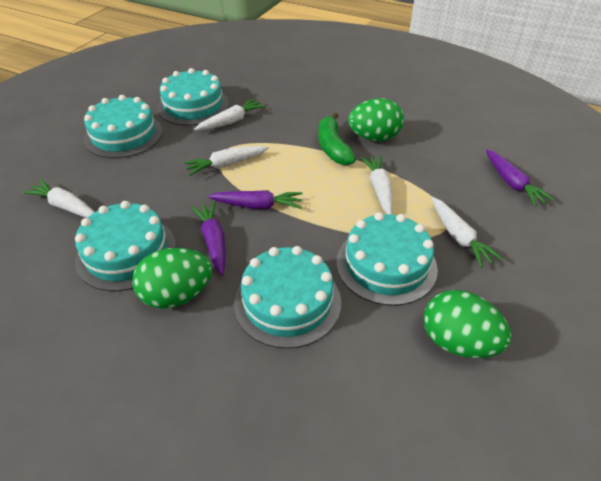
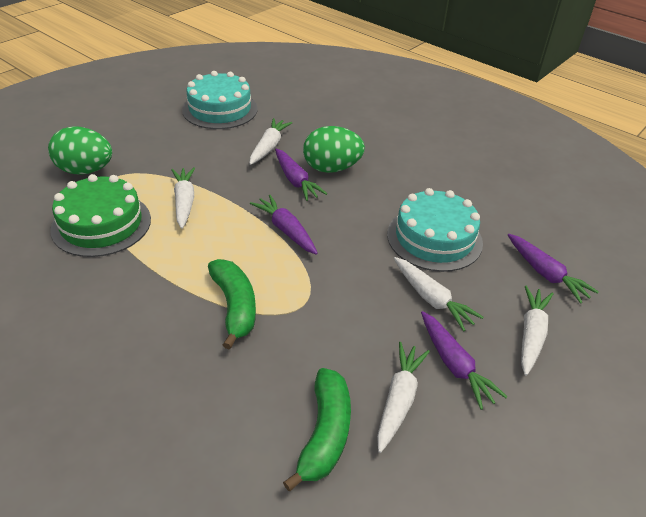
green banana: 1 -> 2
green cake: 0 -> 1
green egg: 3 -> 2
purple carrot: 3 -> 4
turquoise cake: 5 -> 2

